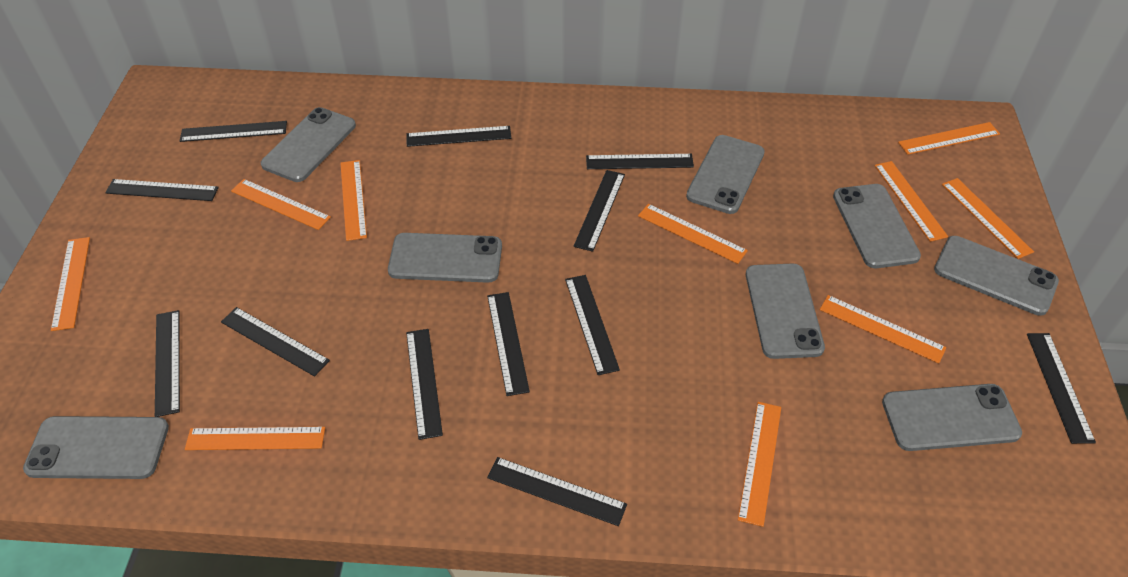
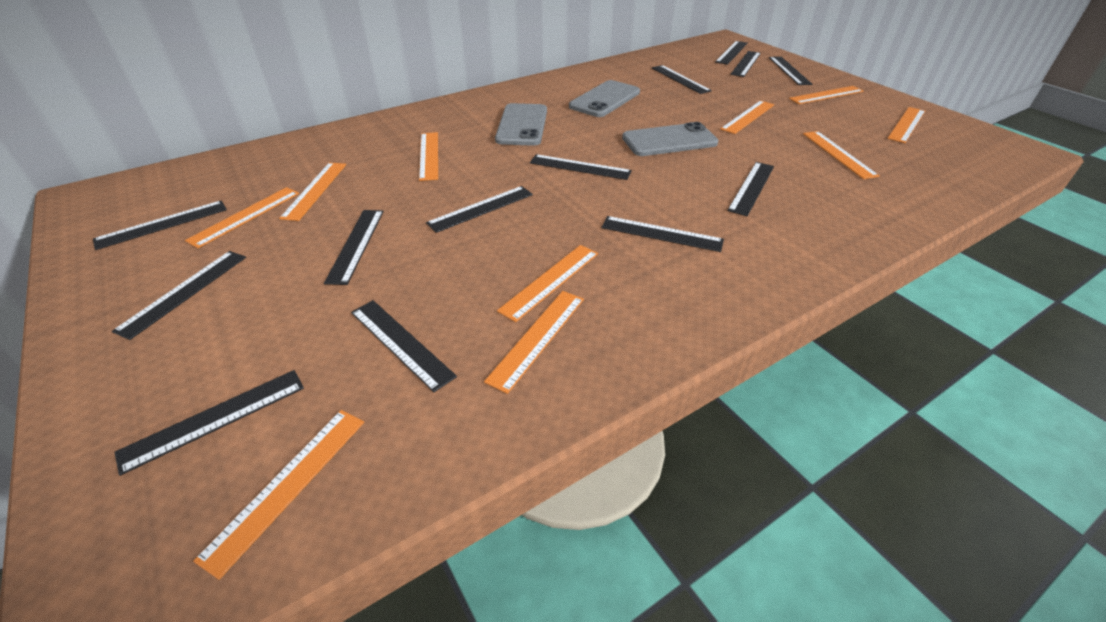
black ruler: 12 -> 13
grey phone: 8 -> 3

